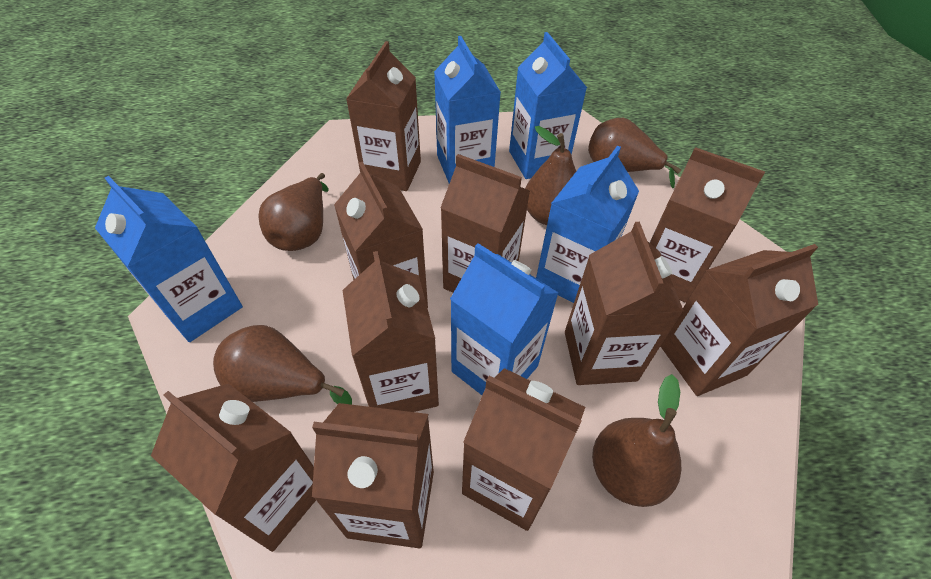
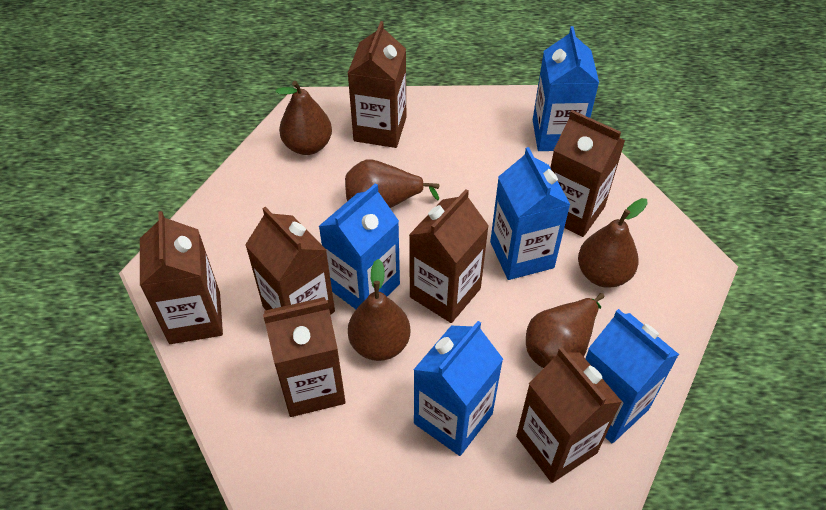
brown carton: 10 -> 7

